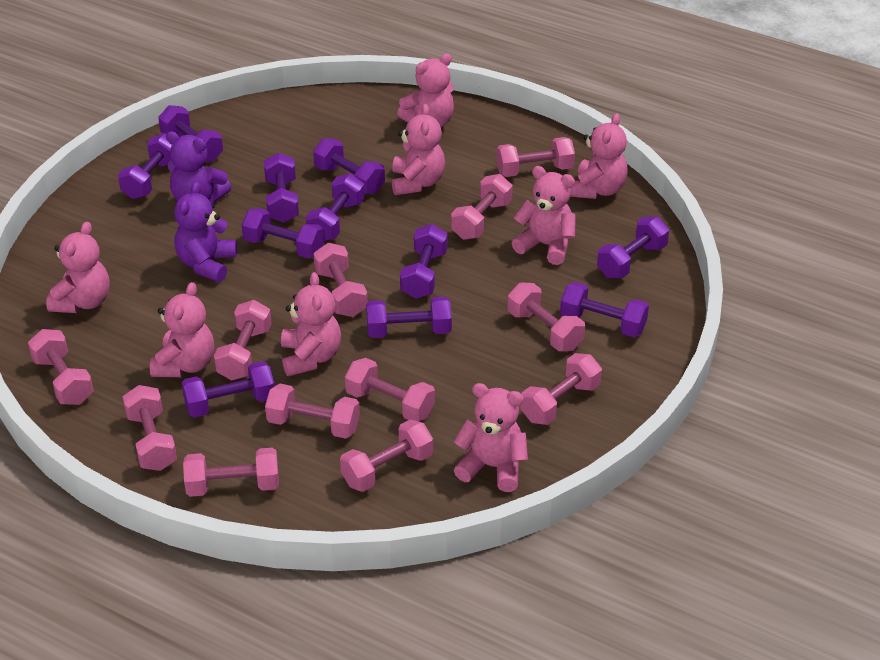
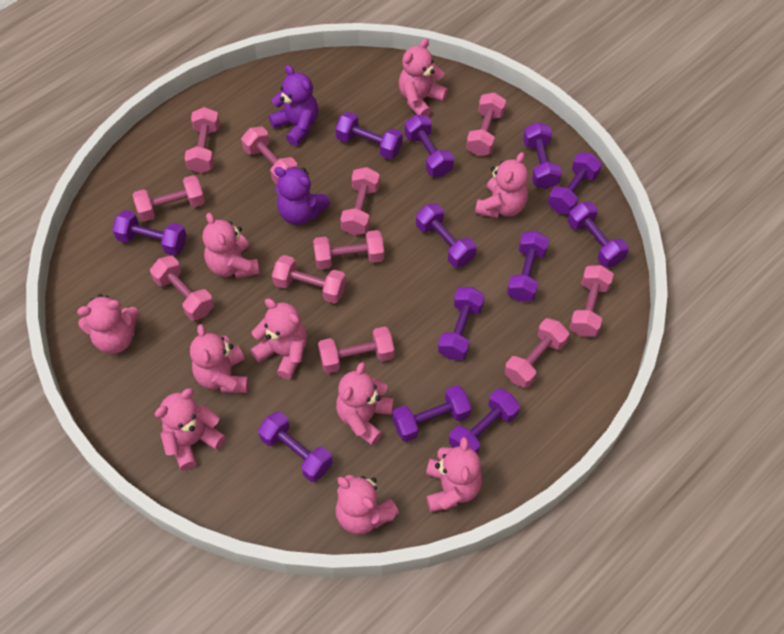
pink dumbbell: 12 -> 11
pink teddy bear: 8 -> 10
purple dumbbell: 11 -> 12

